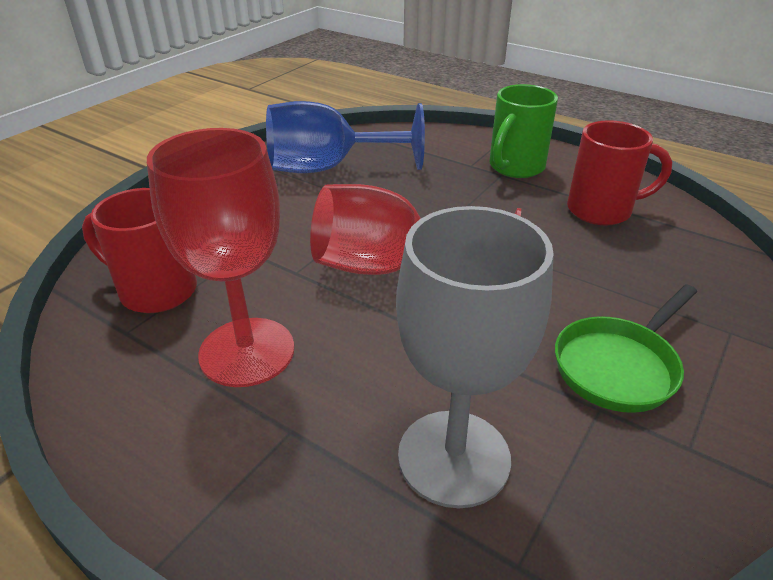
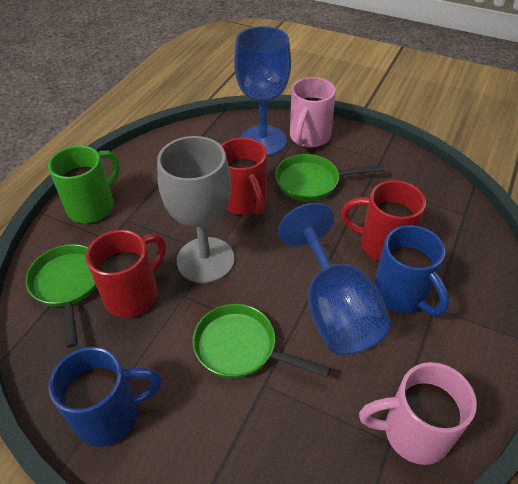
blue goblet: 1 -> 2
blue mug: 0 -> 2
green pan: 1 -> 3
pink mug: 0 -> 2
red goblet: 2 -> 0
red mug: 2 -> 3

